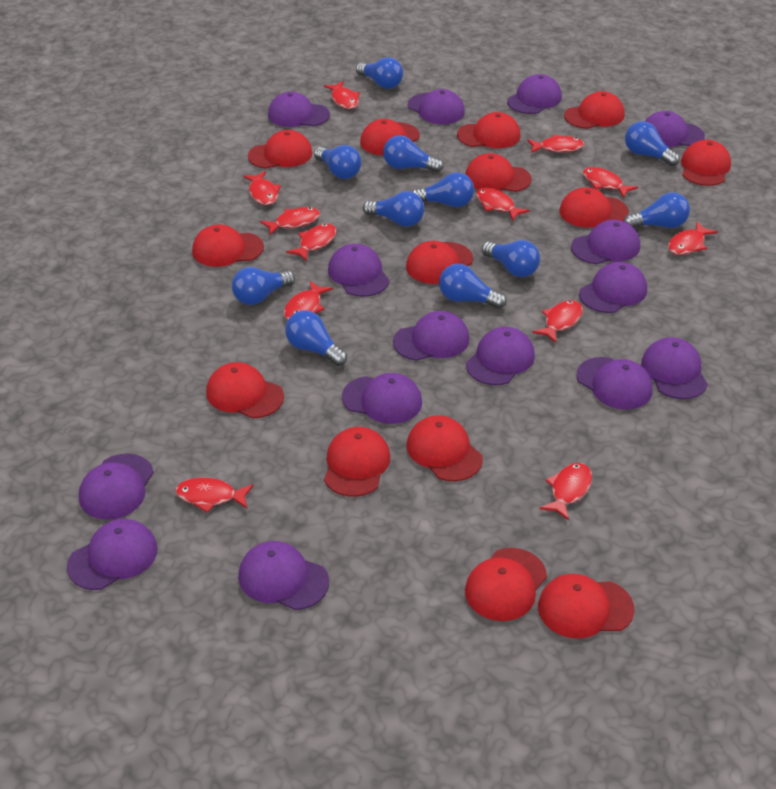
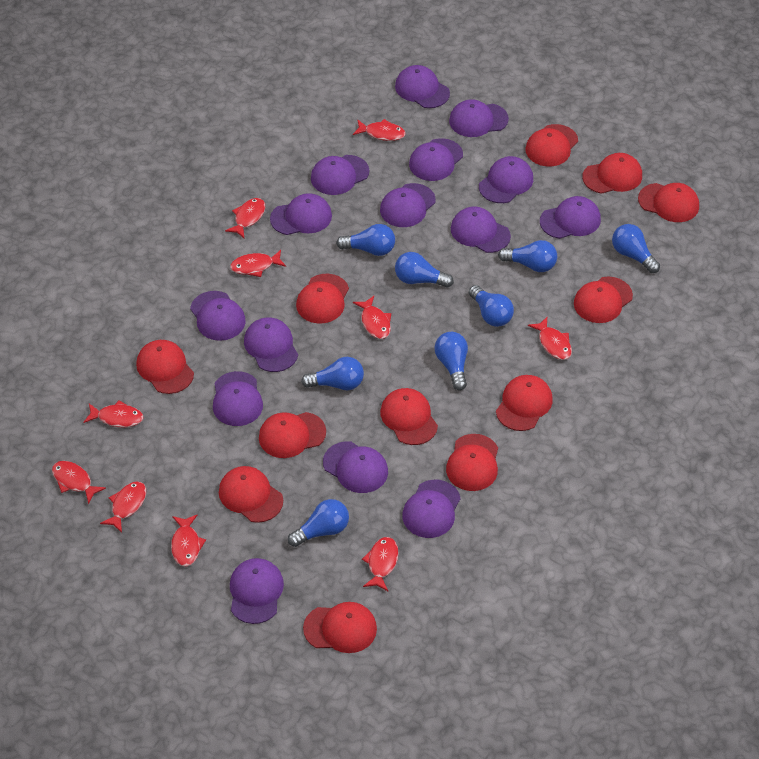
blue light bulb: 11 -> 8
red cap: 14 -> 12
red fish: 12 -> 10

